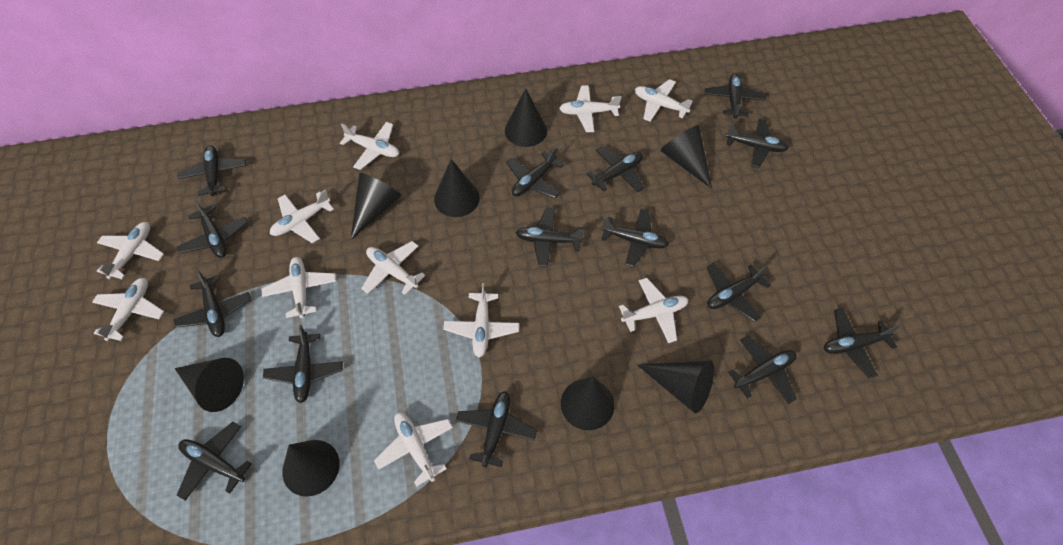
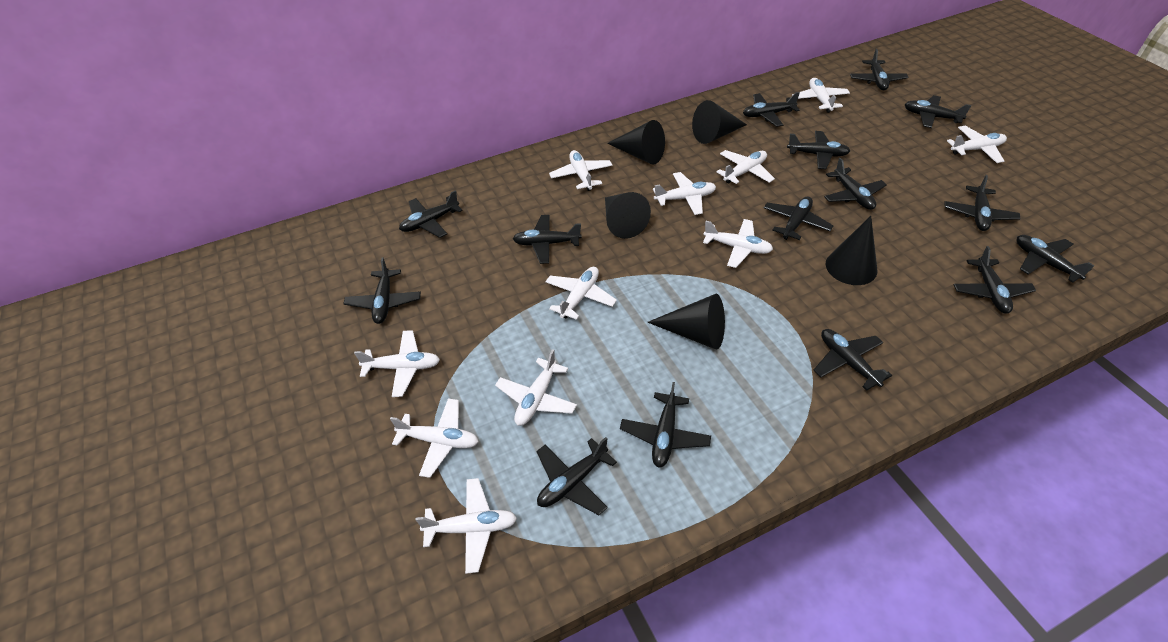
black cone: 8 -> 5

